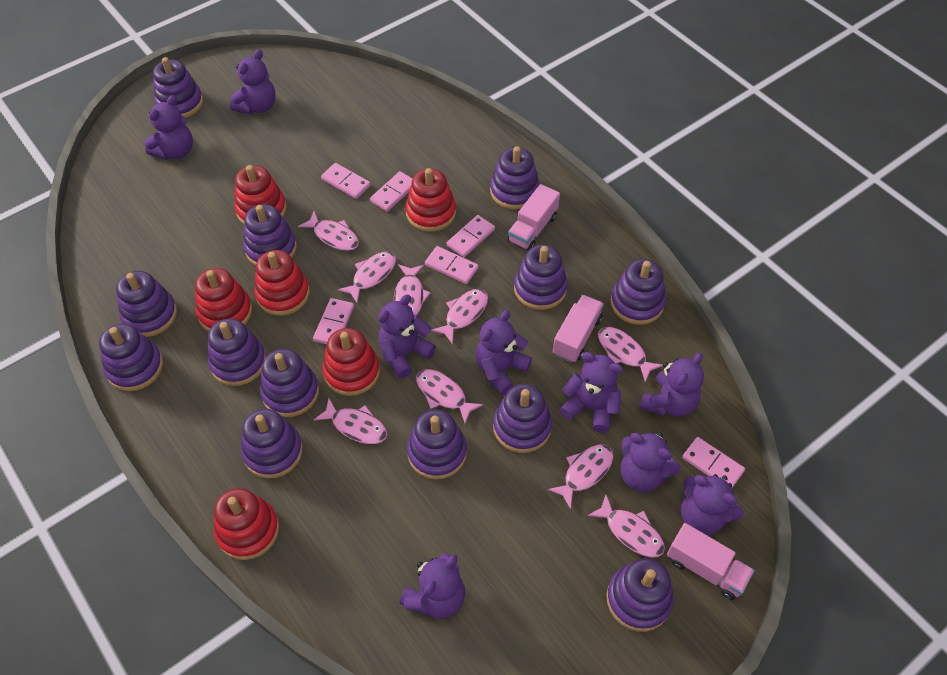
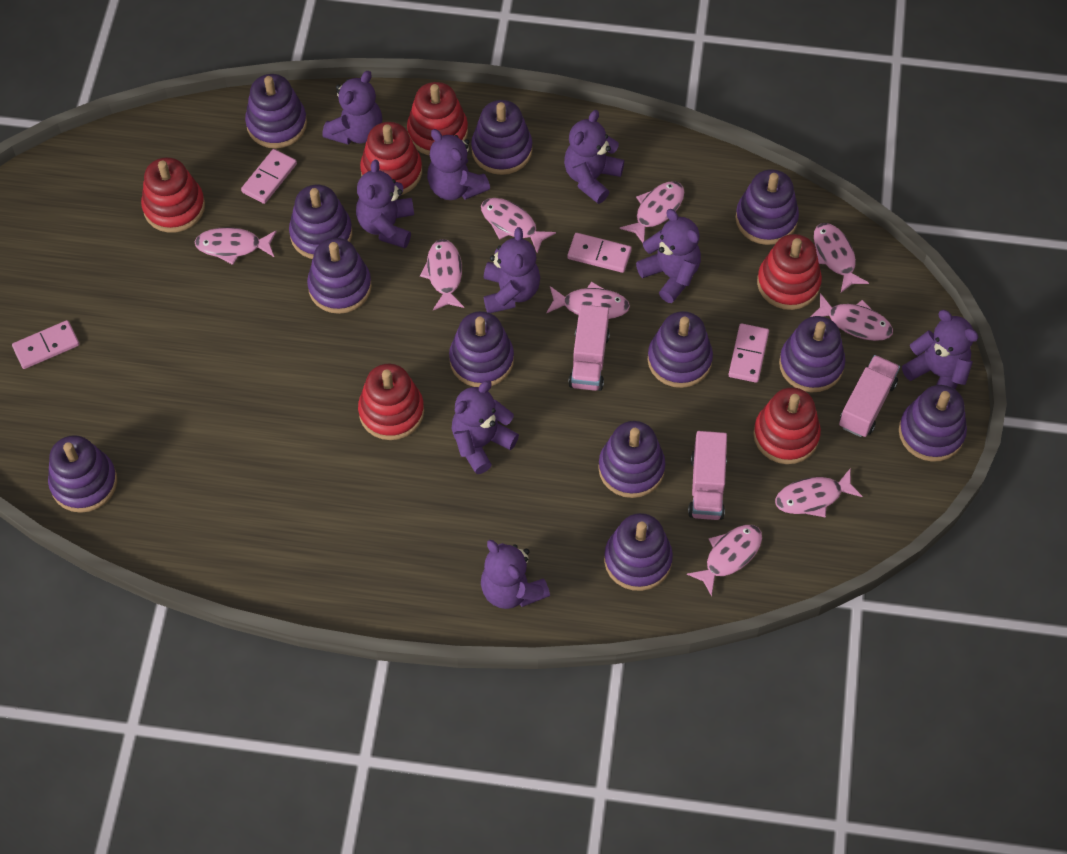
pink domino: 6 -> 4
purple stacking toy: 13 -> 12

